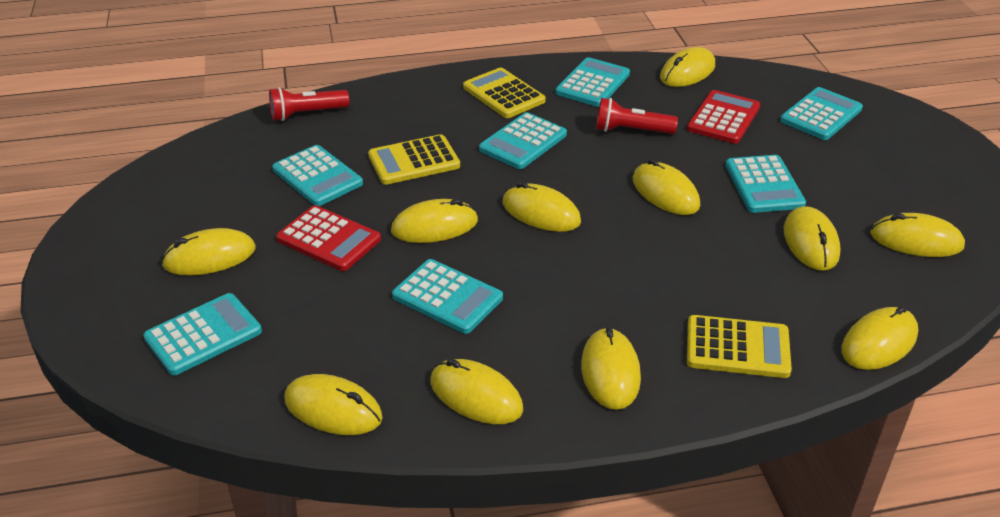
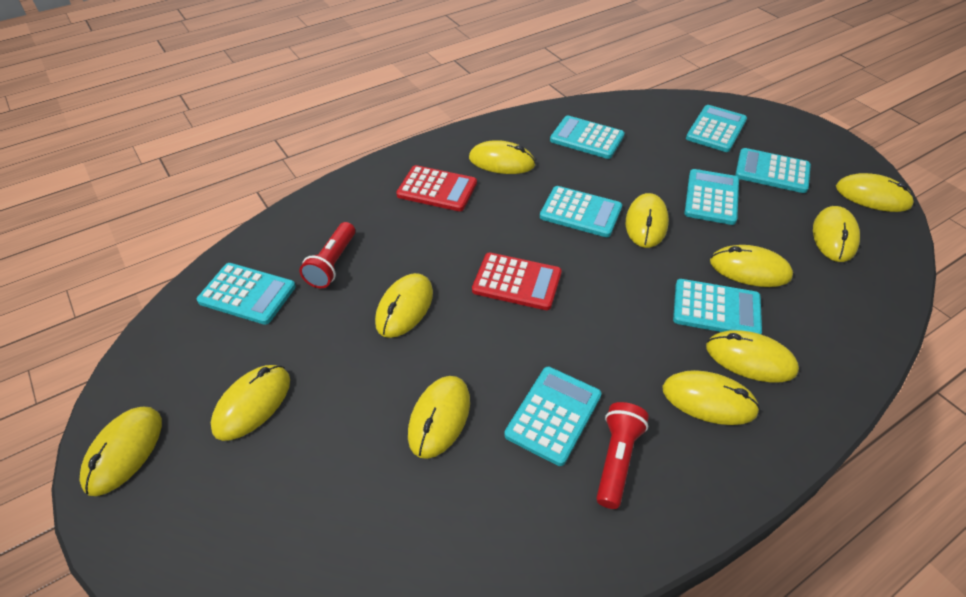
turquoise calculator: 7 -> 8
yellow calculator: 3 -> 0

